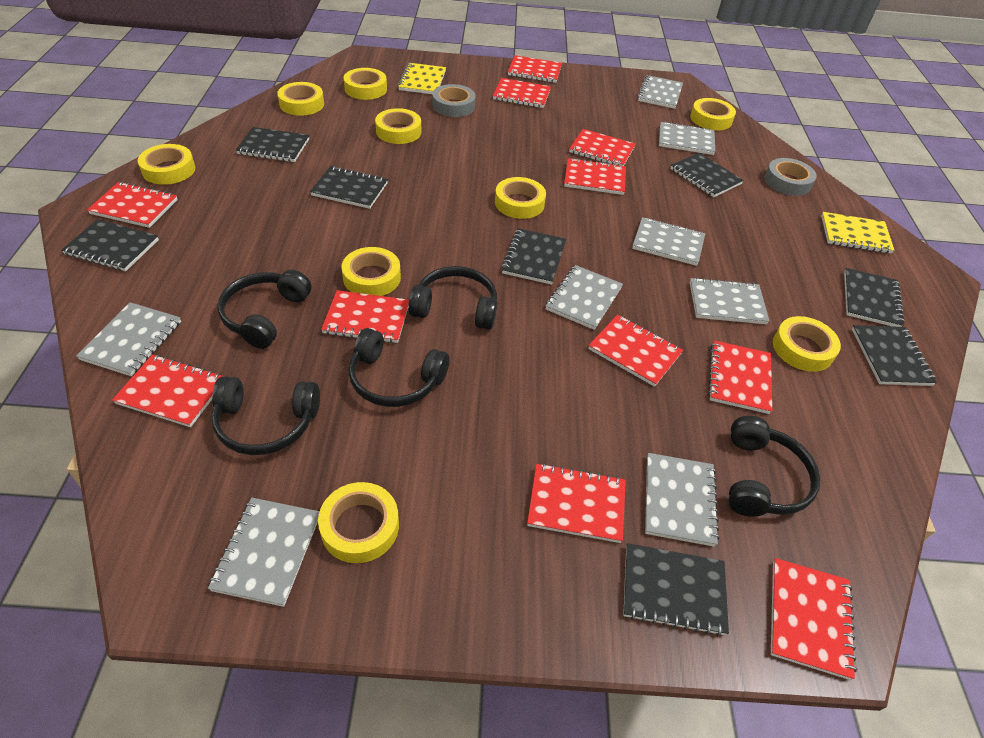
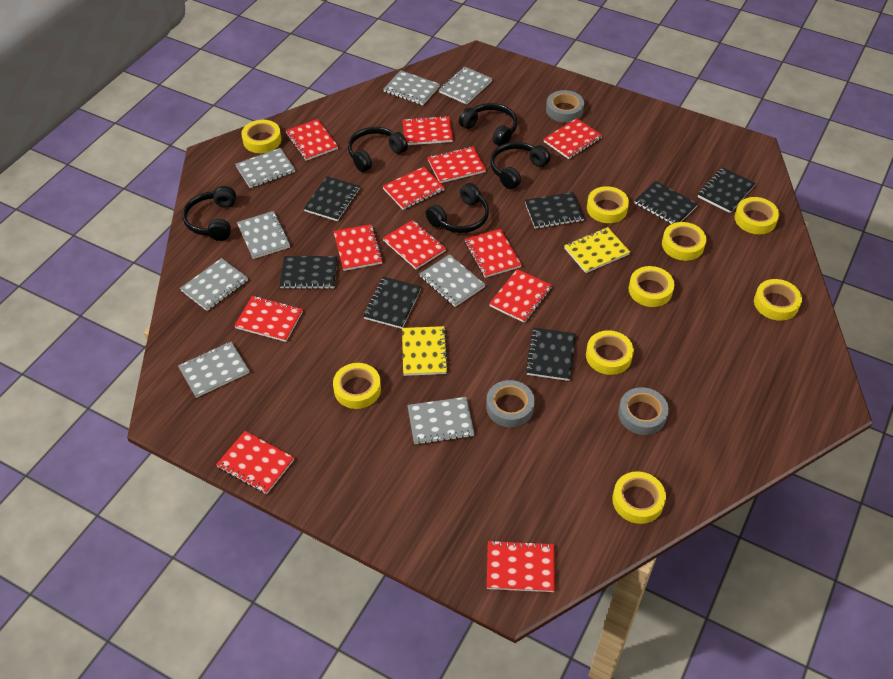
black notebook: 8 -> 7
grey tape: 2 -> 3
red notebook: 11 -> 12

